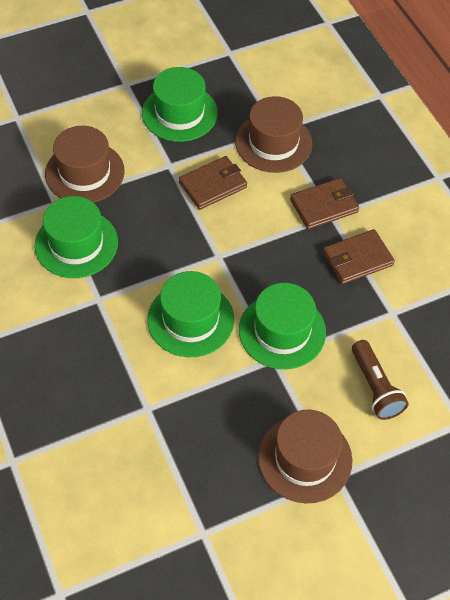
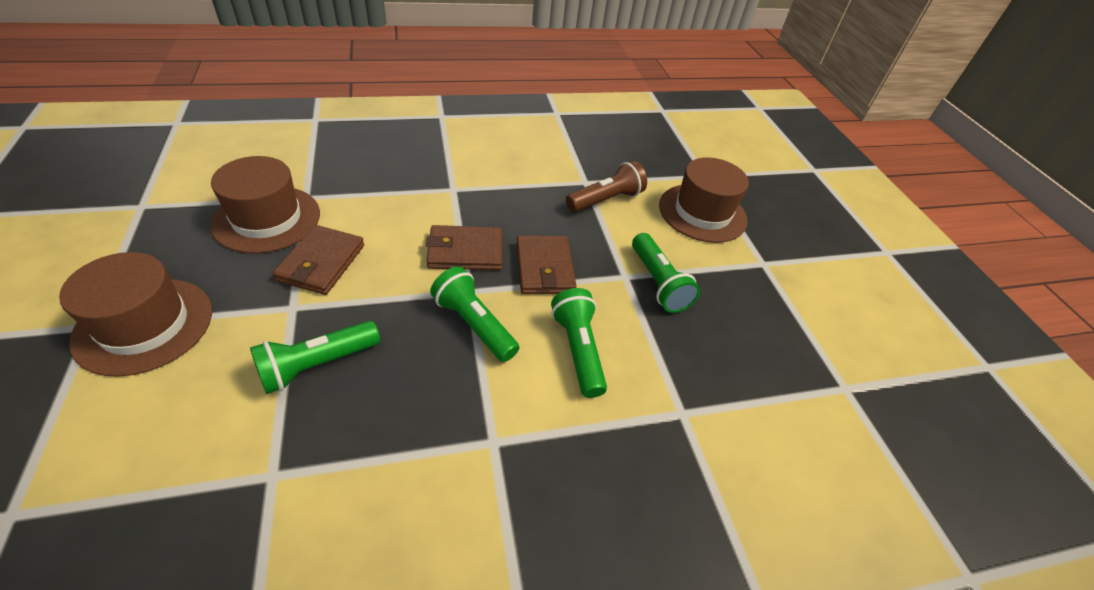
green flashlight: 0 -> 4
green hat: 4 -> 0

